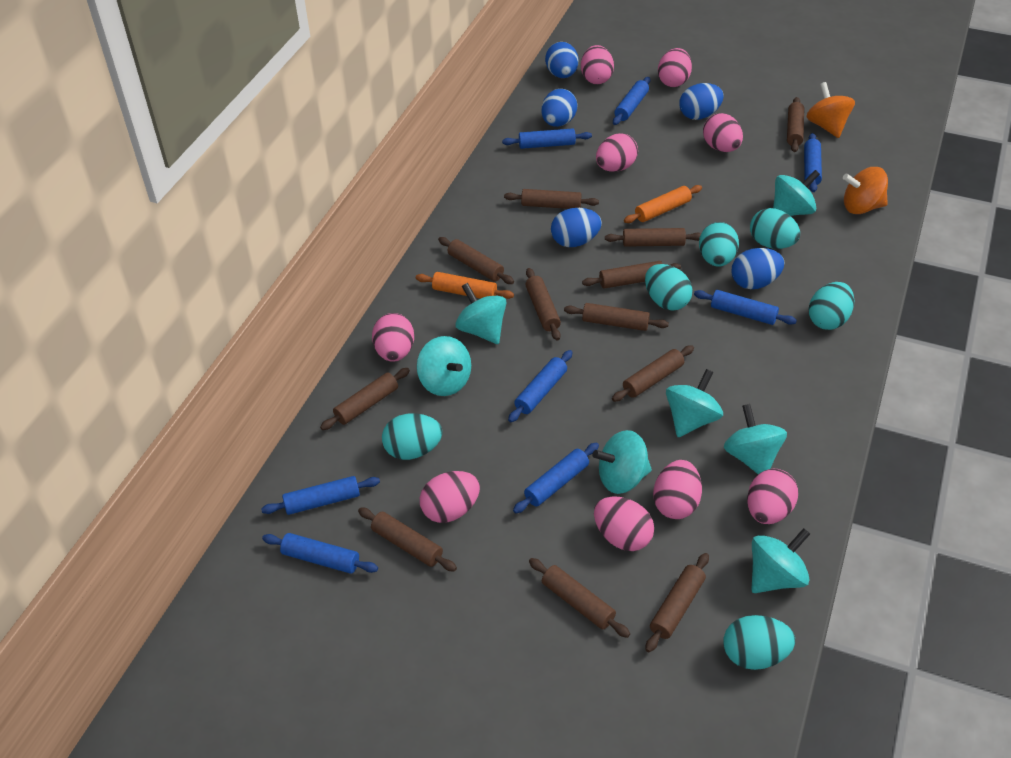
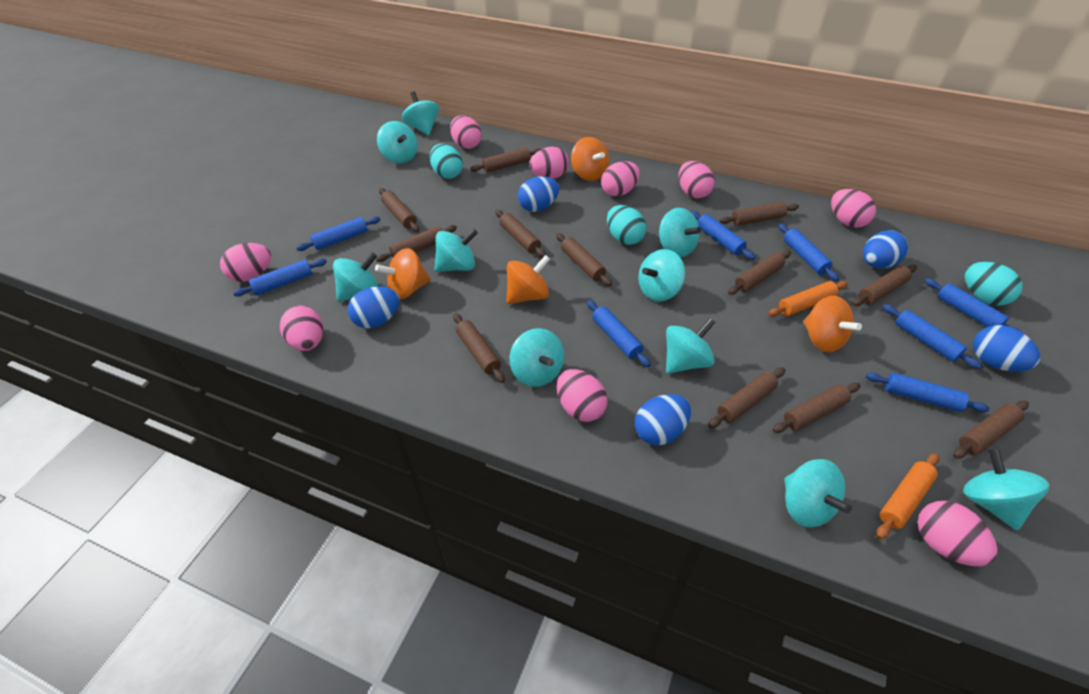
orange spinning top: 2 -> 4
turquoise egg: 6 -> 3
turquoise spinning top: 7 -> 10

